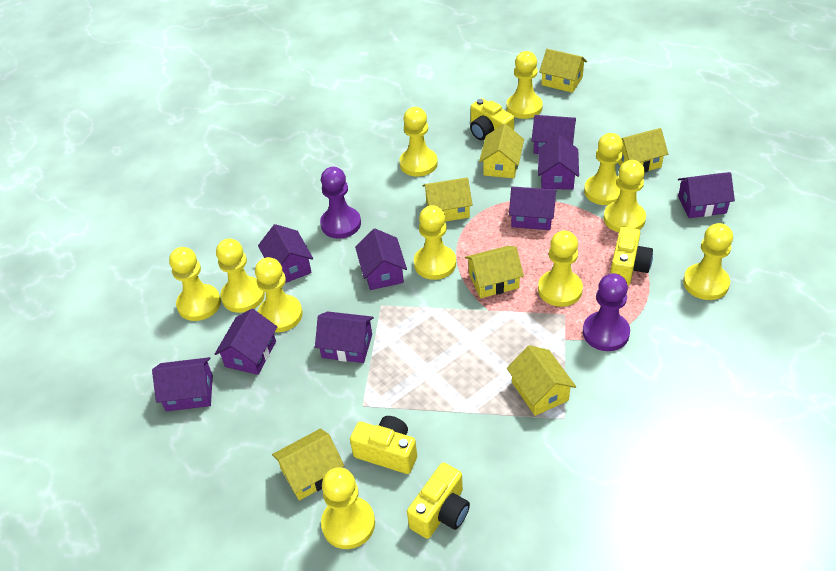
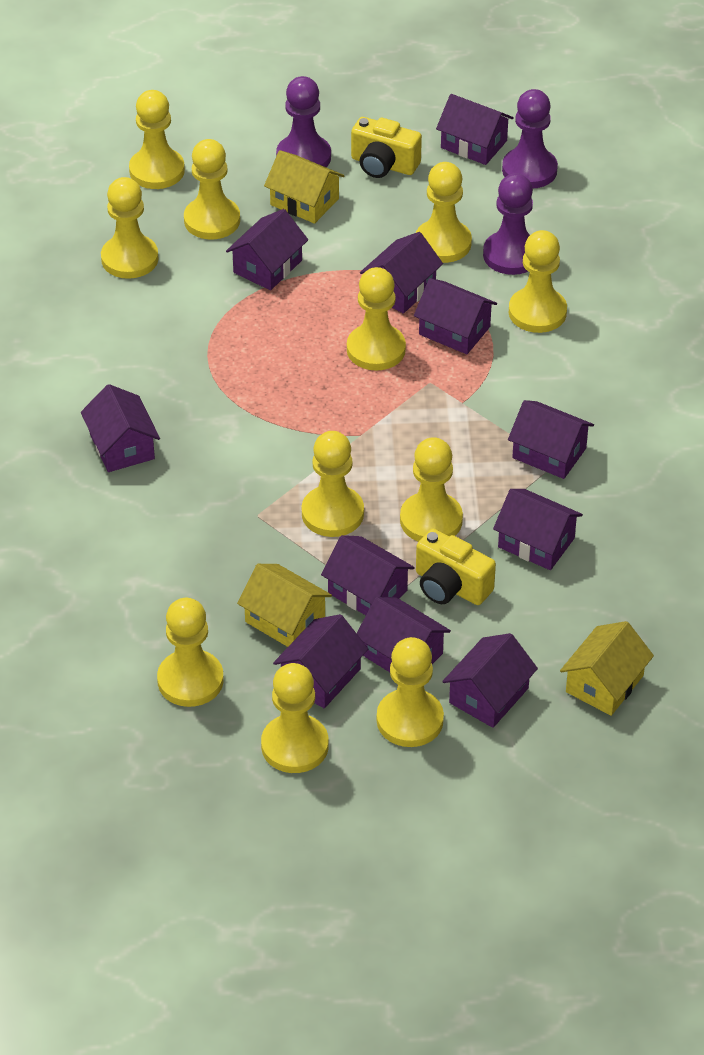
purple house: 9 -> 11
purple pawn: 2 -> 3
yellow camera: 4 -> 2
yellow house: 7 -> 3

